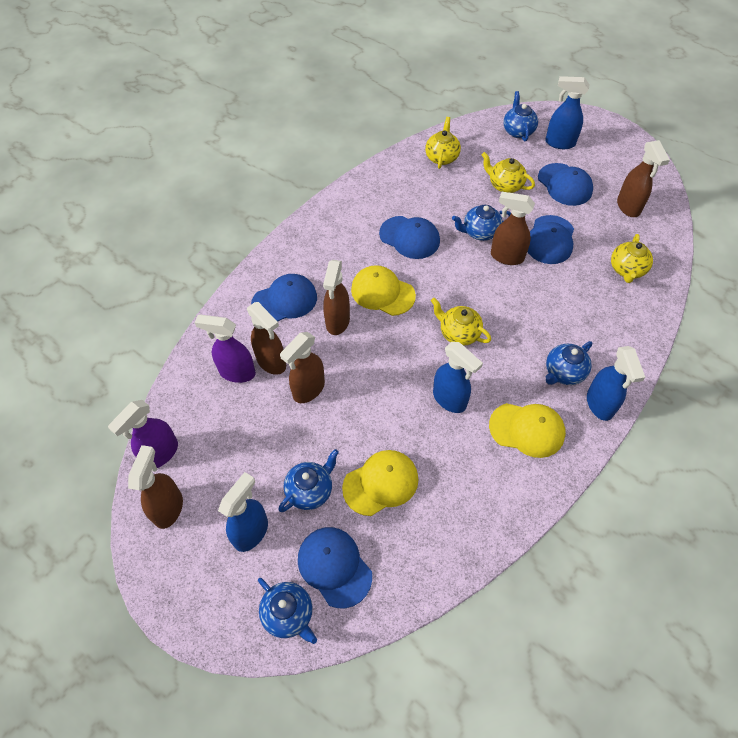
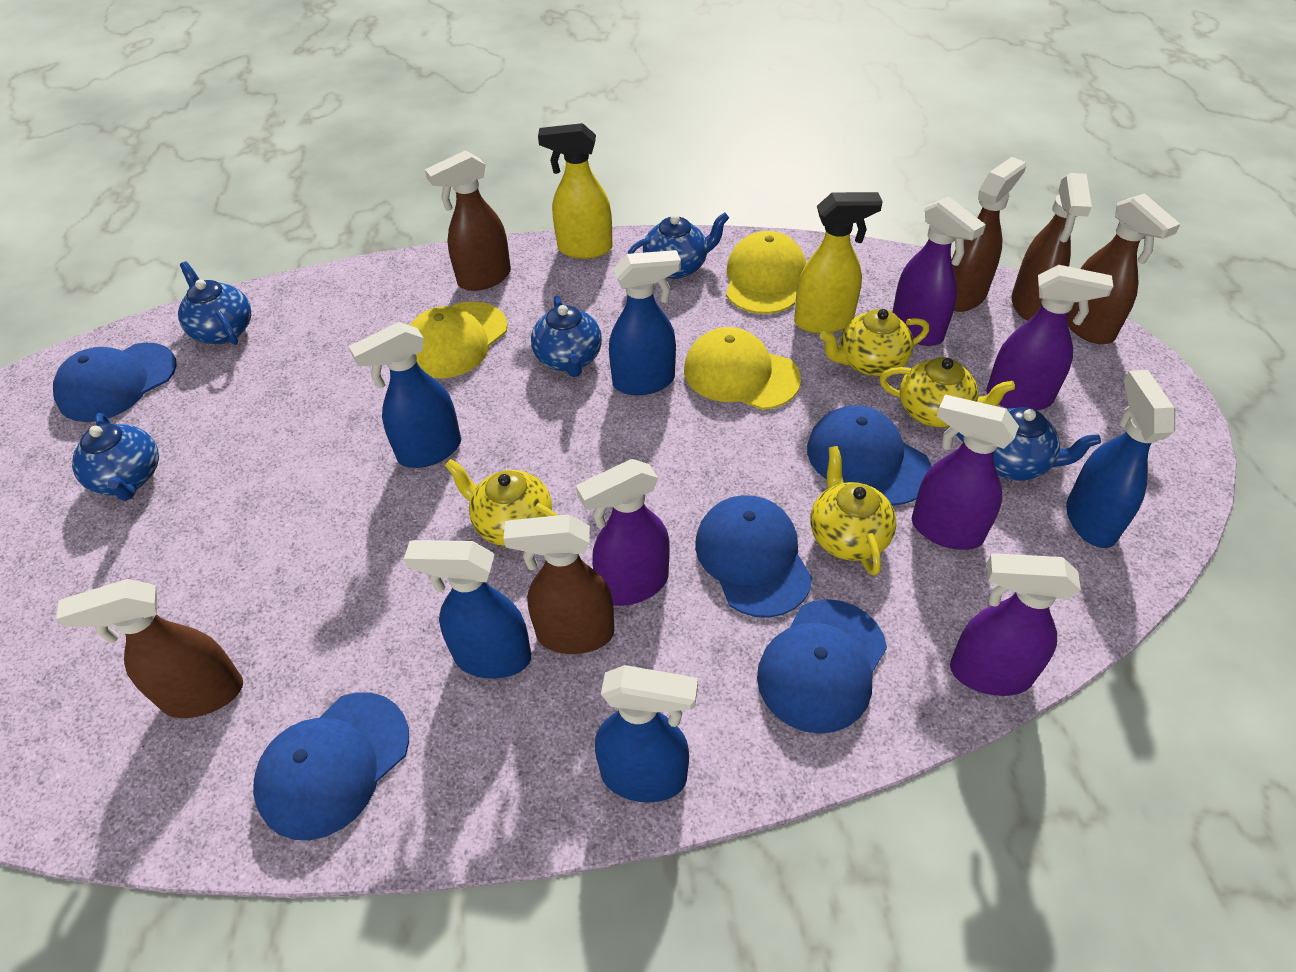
blue spray bottle: 4 -> 5
purple spray bottle: 2 -> 5
yellow spray bottle: 0 -> 2

